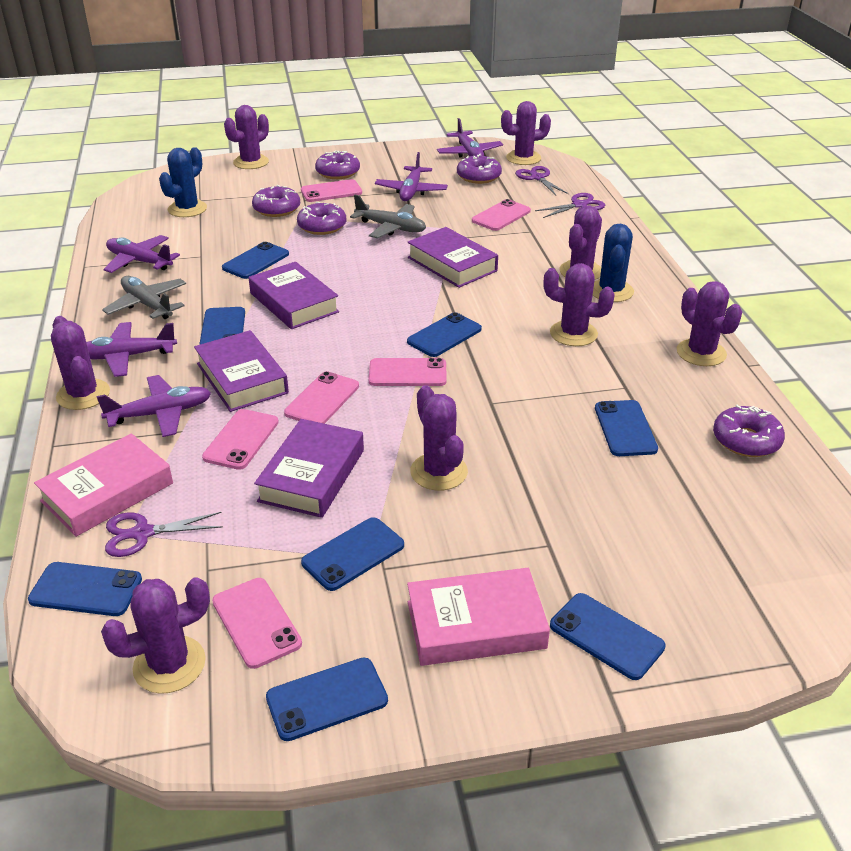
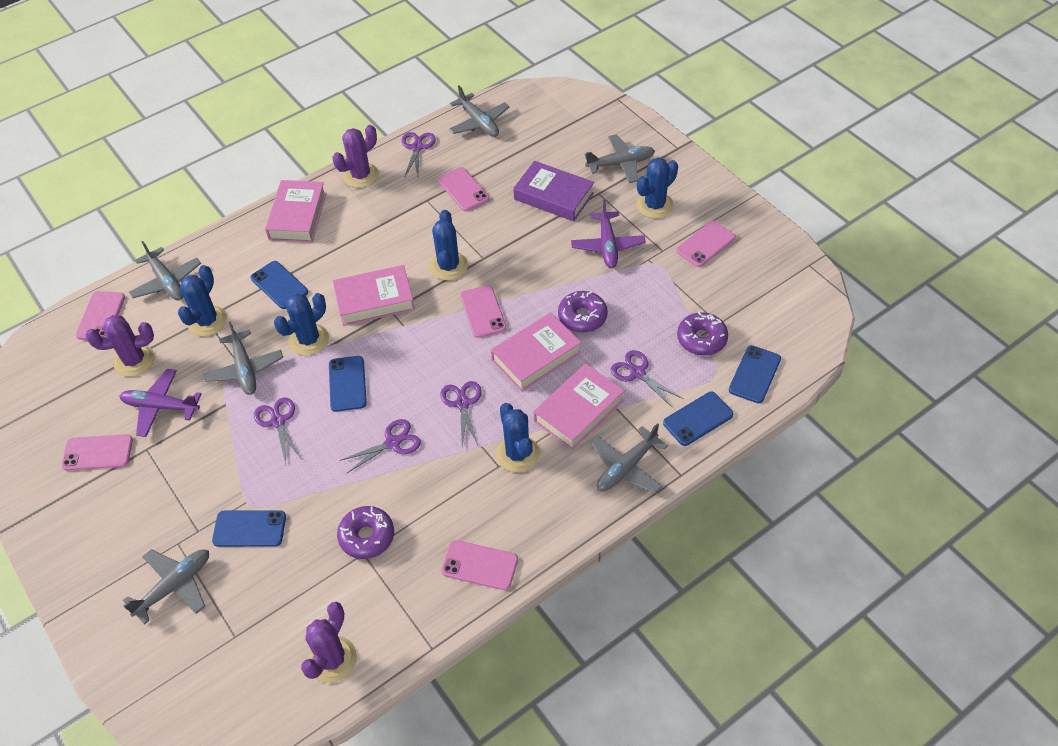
blue cactus: 2 -> 5
blue phone: 8 -> 5
grey plane: 2 -> 6
pink book: 2 -> 4
purple book: 4 -> 1
purple cactus: 8 -> 3
purple donut: 5 -> 3
purple plane: 5 -> 2
purple scissors: 3 -> 5

